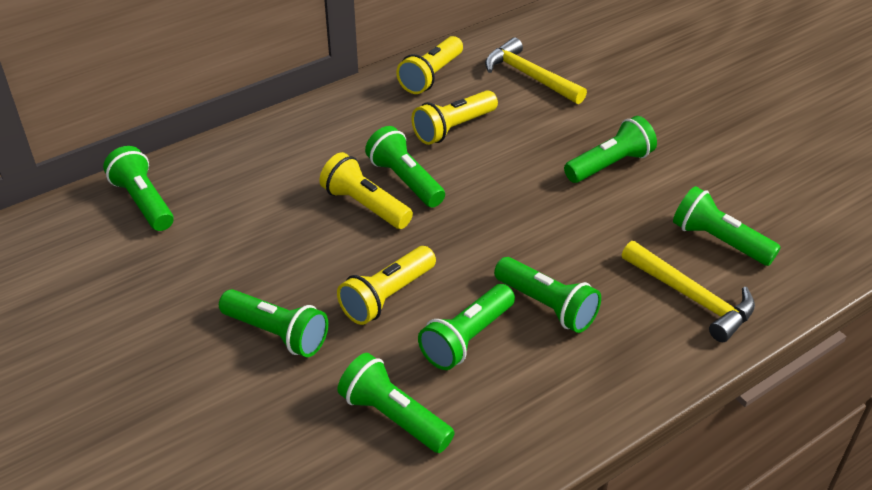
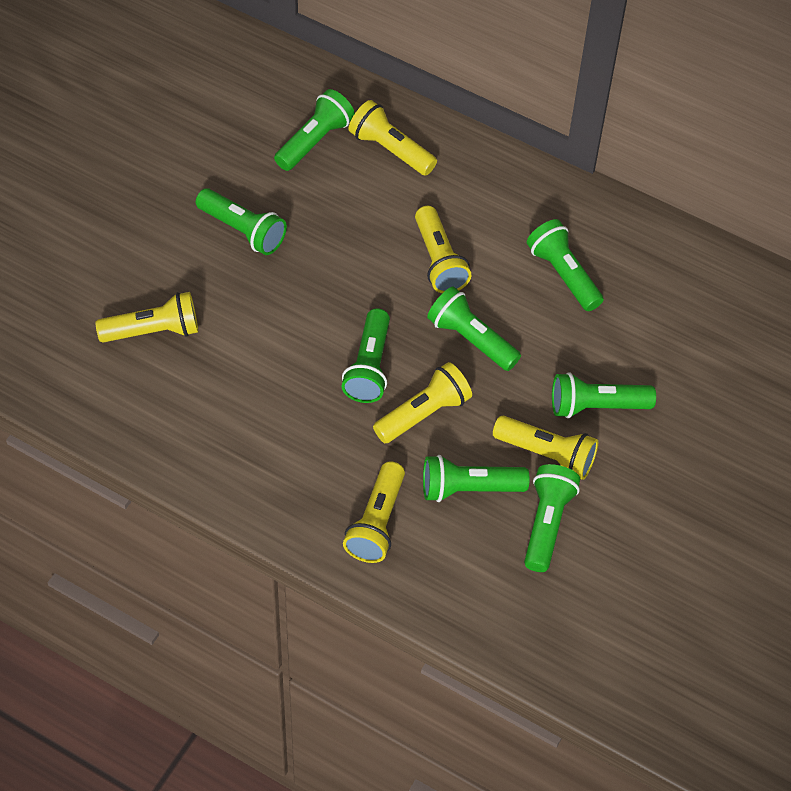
yellow flashlight: 4 -> 6
yellow hammer: 2 -> 0

